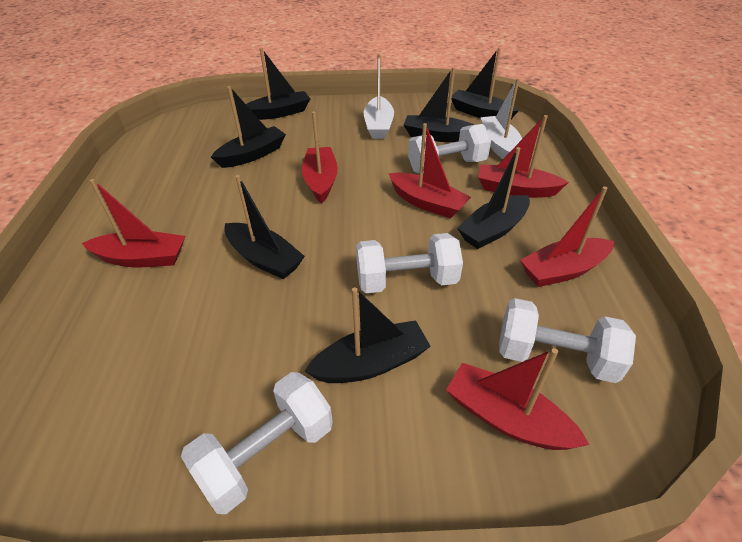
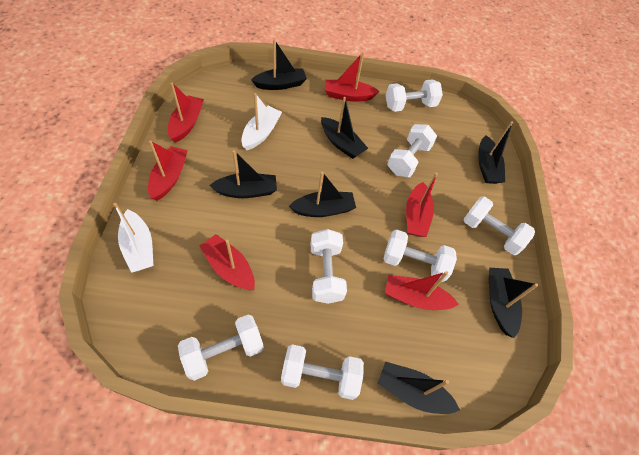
white dumbbell: 4 -> 7

